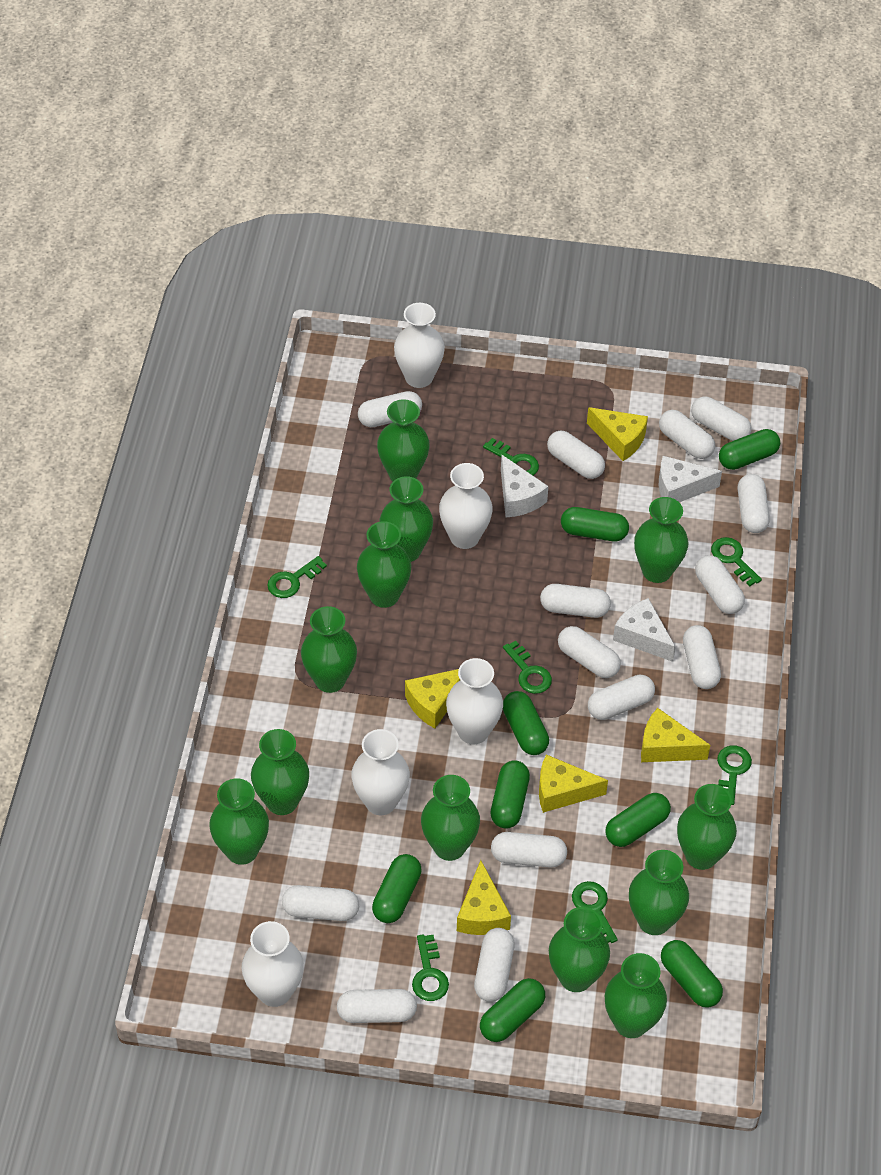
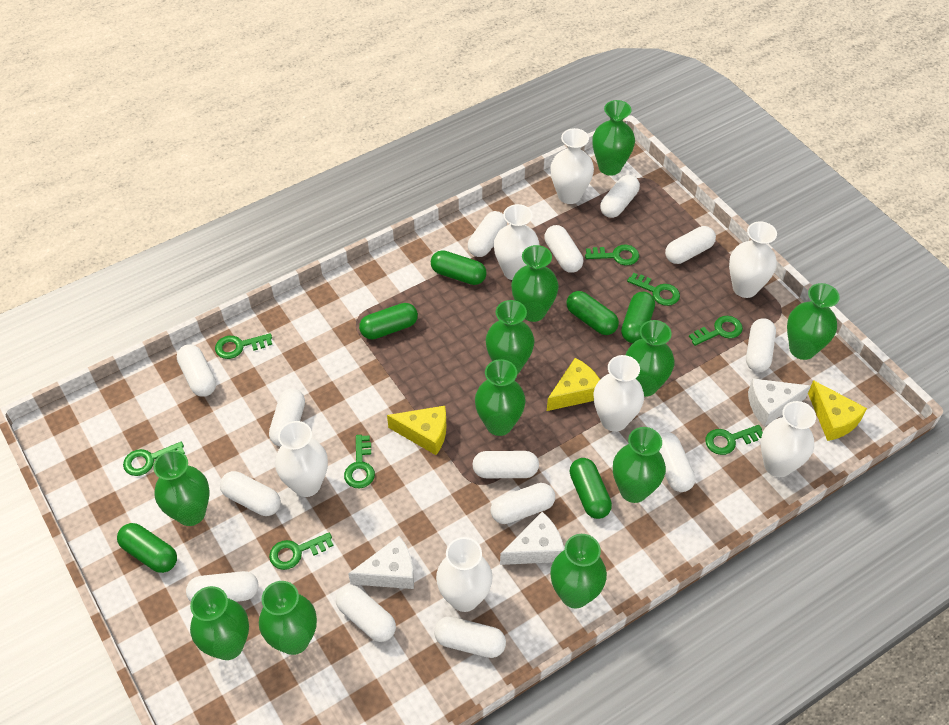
green capsule: 8 -> 6
green key: 7 -> 8
green vase: 12 -> 11
white vase: 5 -> 7
yellow cheese: 5 -> 3

